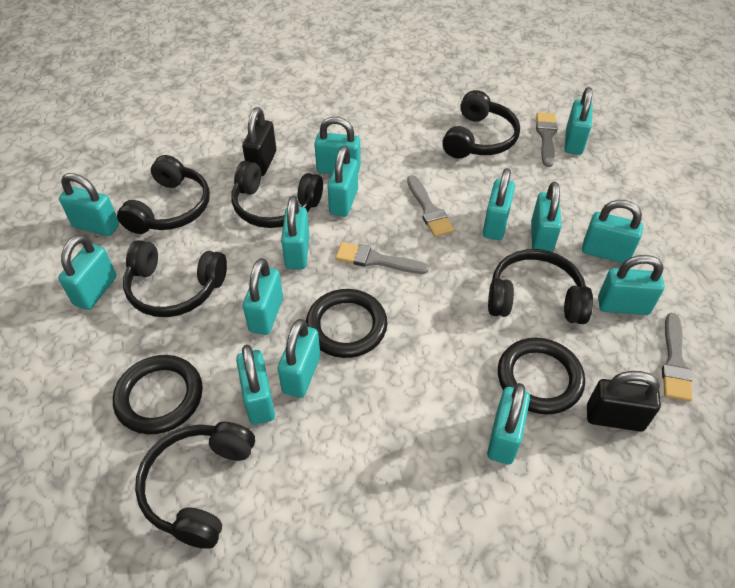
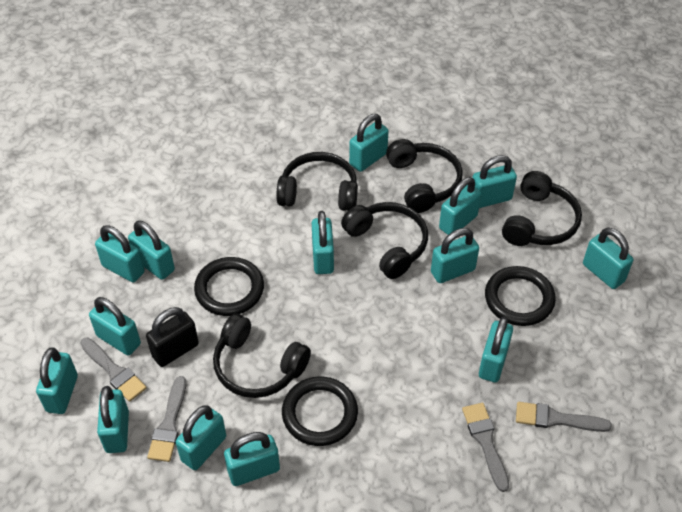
black headphones: 6 -> 5
black padlock: 2 -> 1

